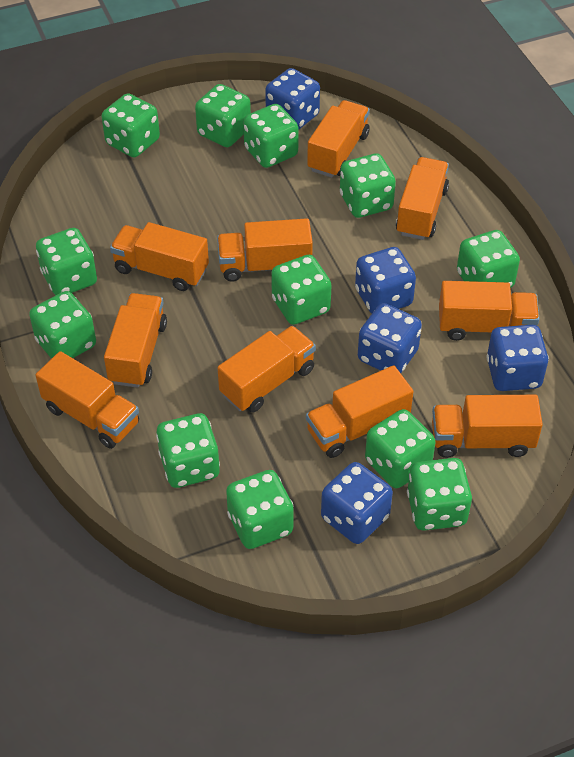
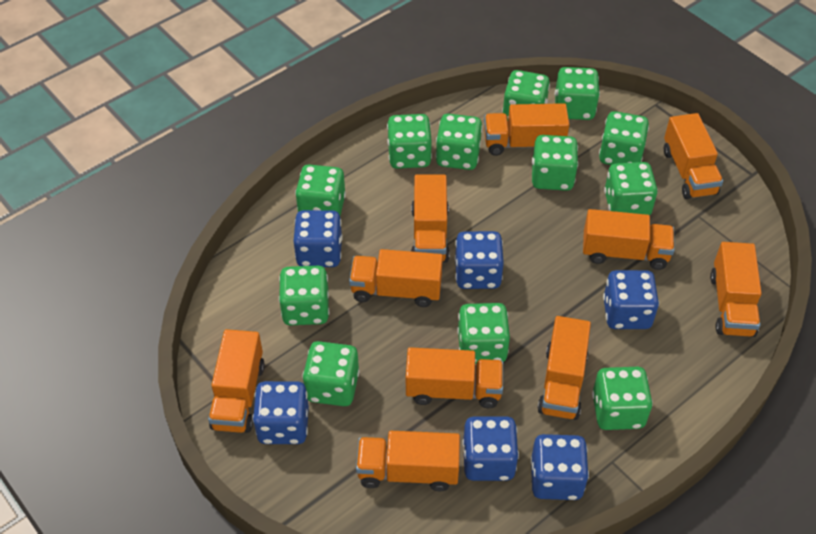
blue dice: 5 -> 6

